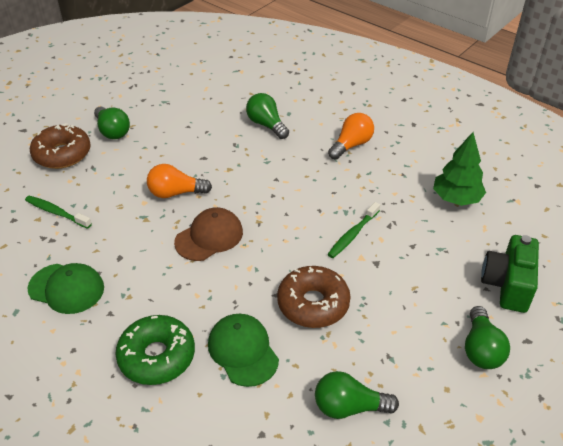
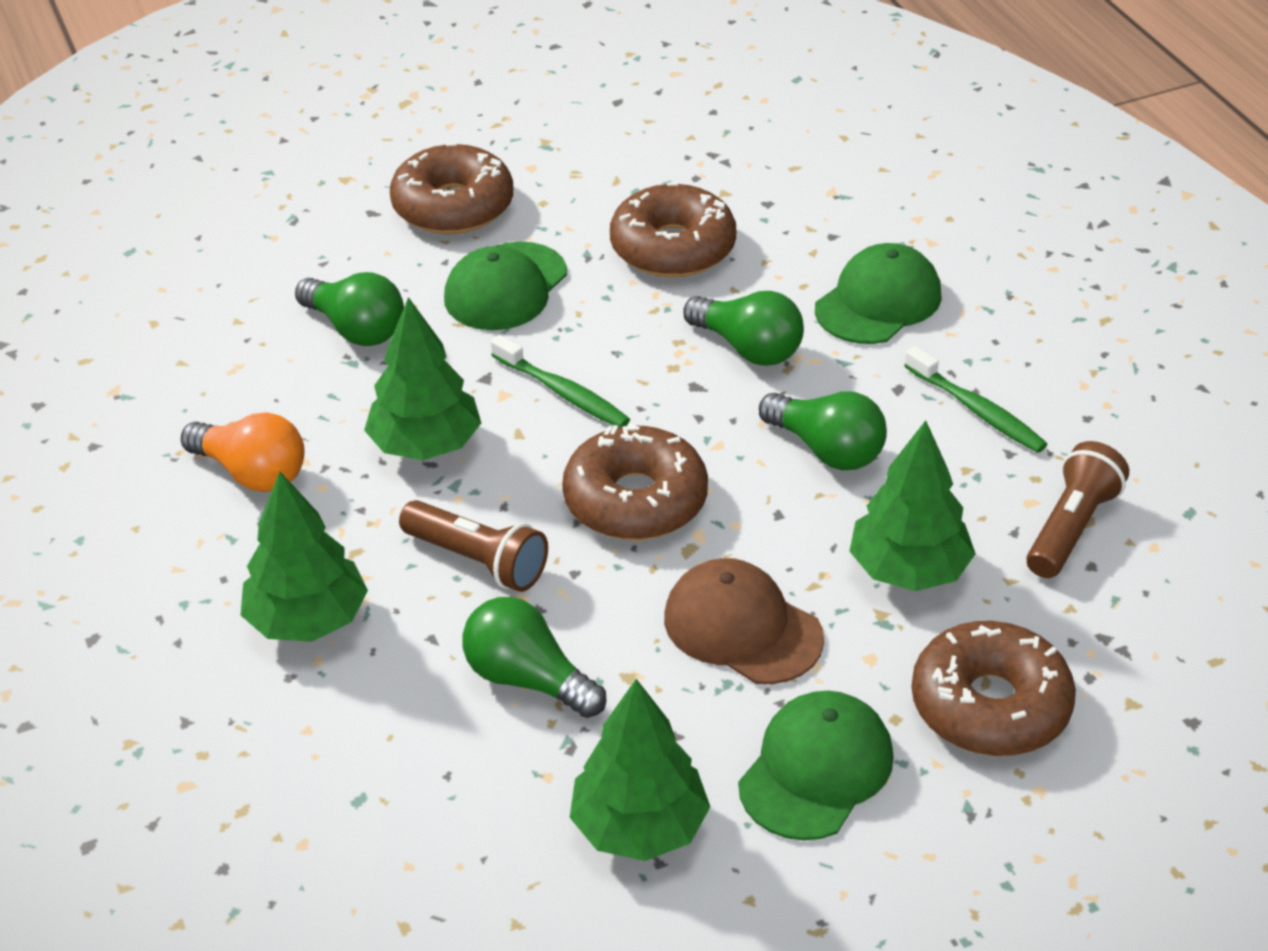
brown donut: 2 -> 4
brown flashlight: 0 -> 2
green camera: 1 -> 0
green cap: 2 -> 3
green donut: 1 -> 0
green tree: 1 -> 4
orange light bulb: 2 -> 1

